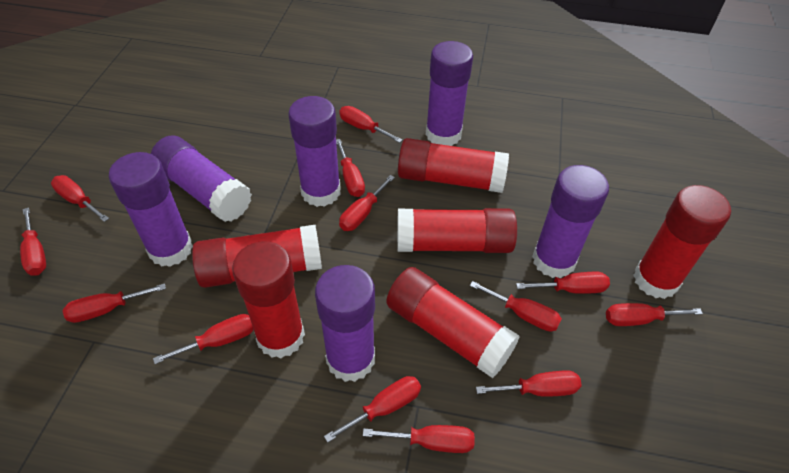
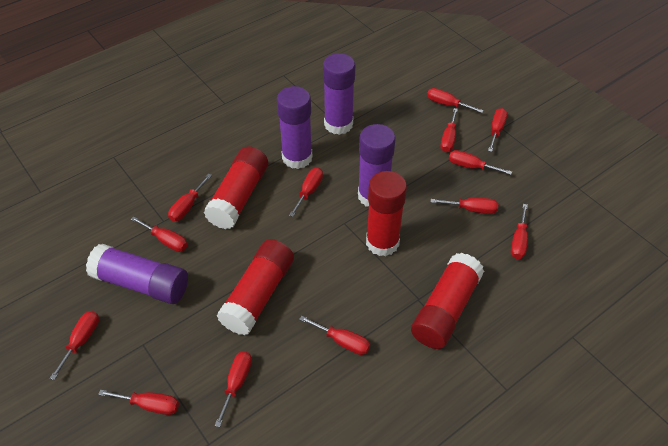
purple glue stick: 6 -> 4
red glue stick: 6 -> 4

